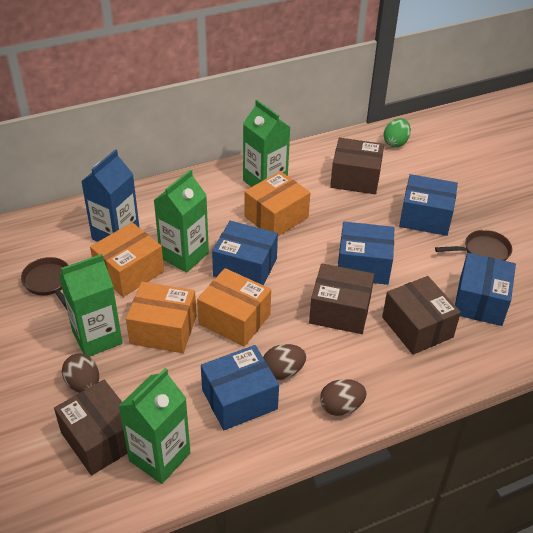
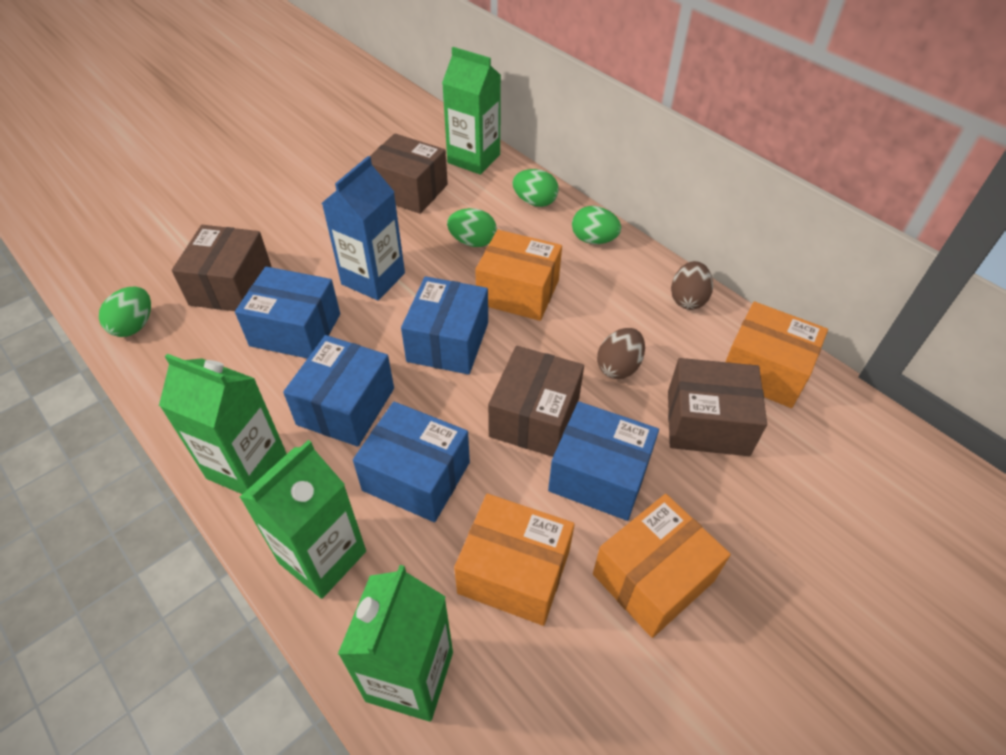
brown egg: 3 -> 2
brown pan: 2 -> 0
green egg: 1 -> 4

